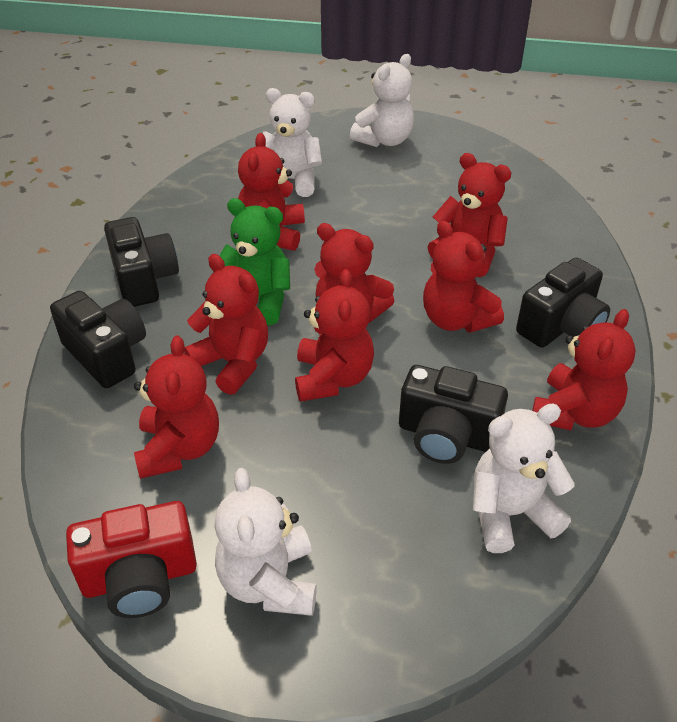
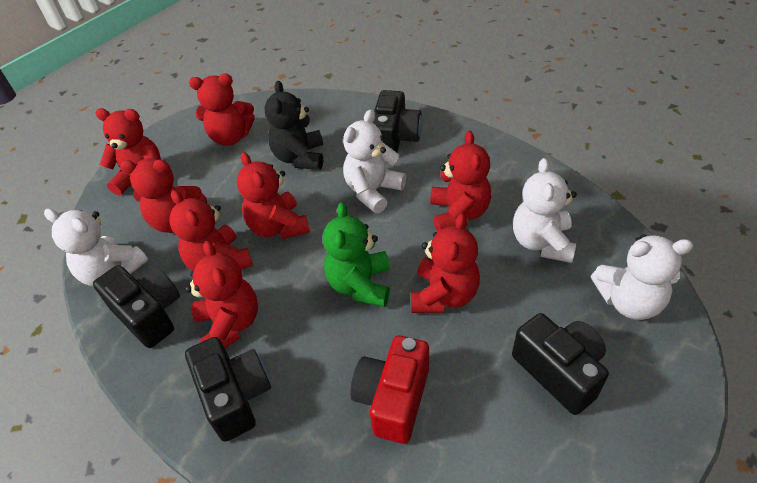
black teddy bear: 0 -> 1

